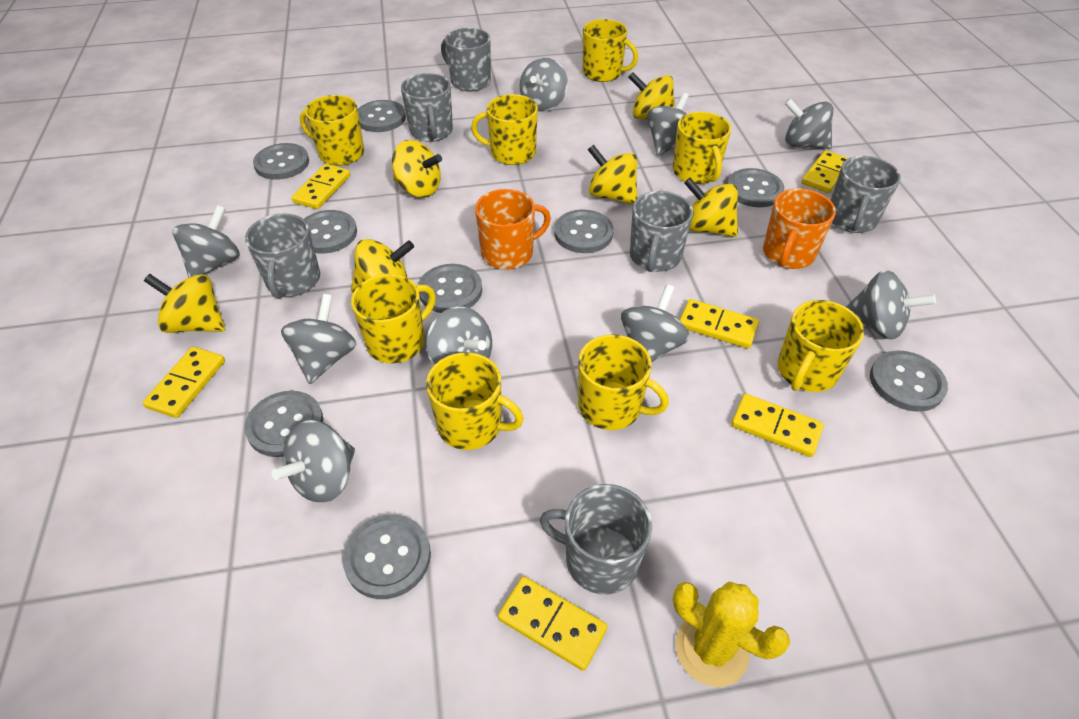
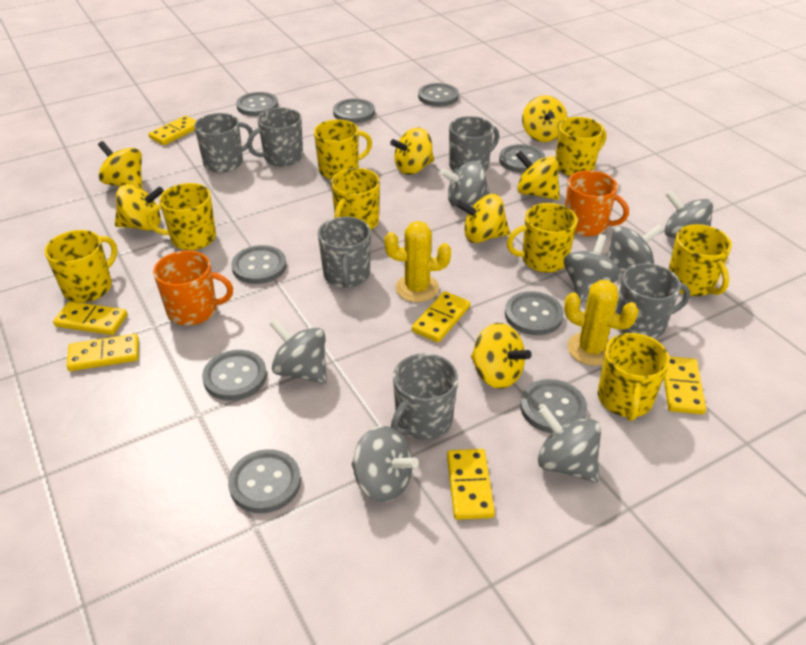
grey spinning top: 9 -> 7
yellow cactus: 1 -> 2
yellow spinning top: 6 -> 7

